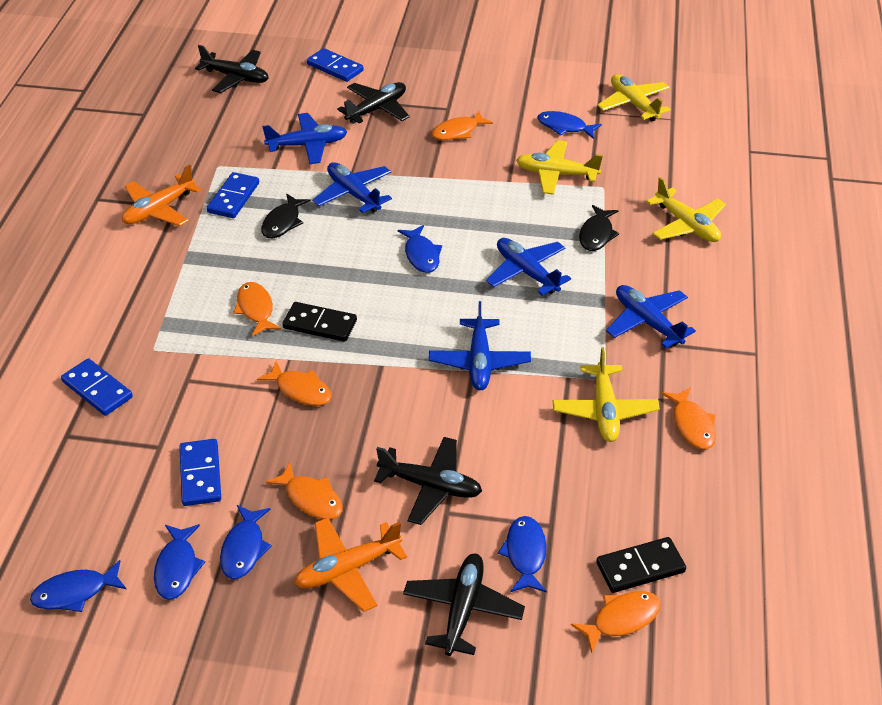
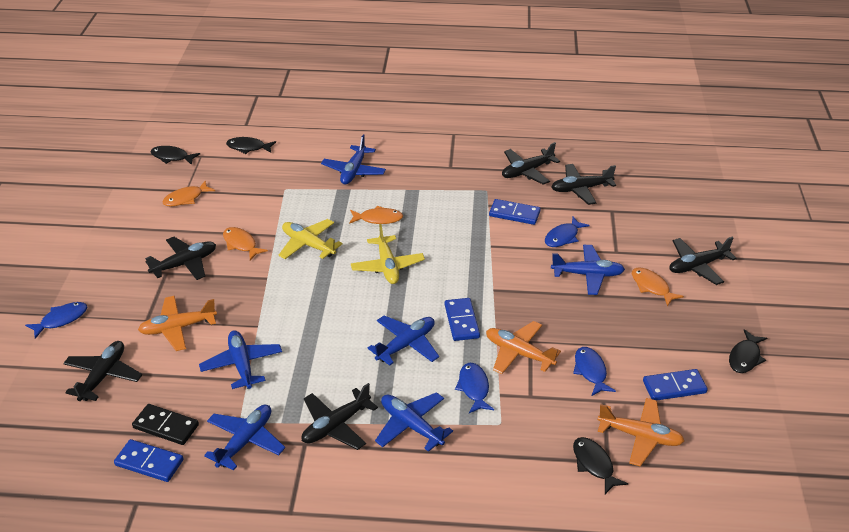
black domino: 2 -> 1
black fish: 2 -> 4
black plane: 4 -> 6
blue fish: 6 -> 4
blue plane: 5 -> 6
orange fish: 6 -> 4
orange plane: 2 -> 3
yellow plane: 4 -> 2

